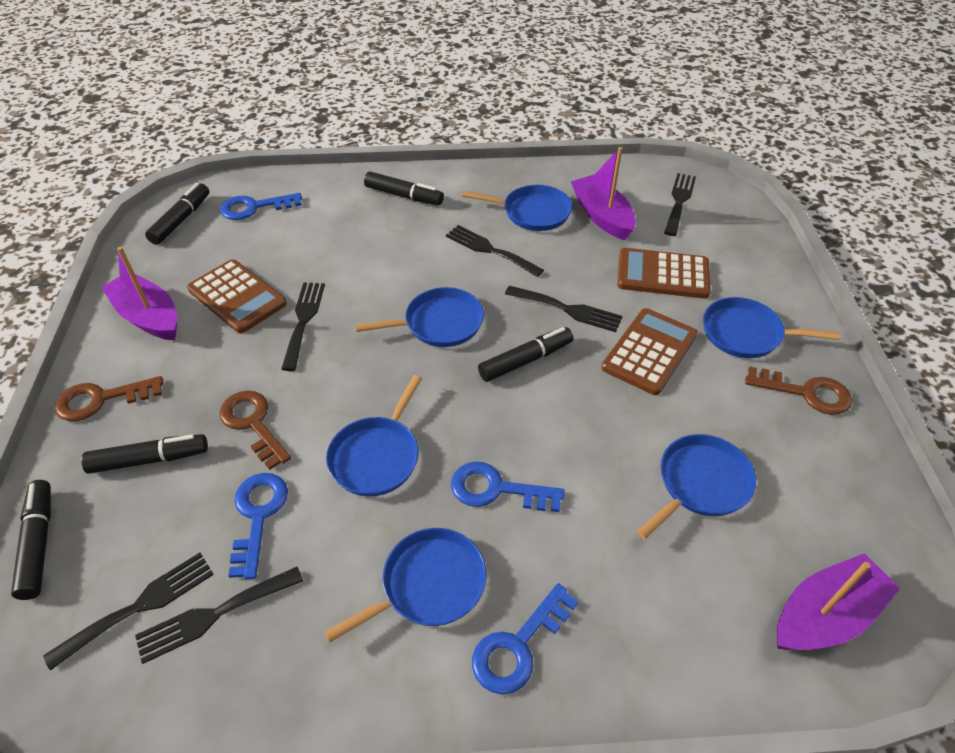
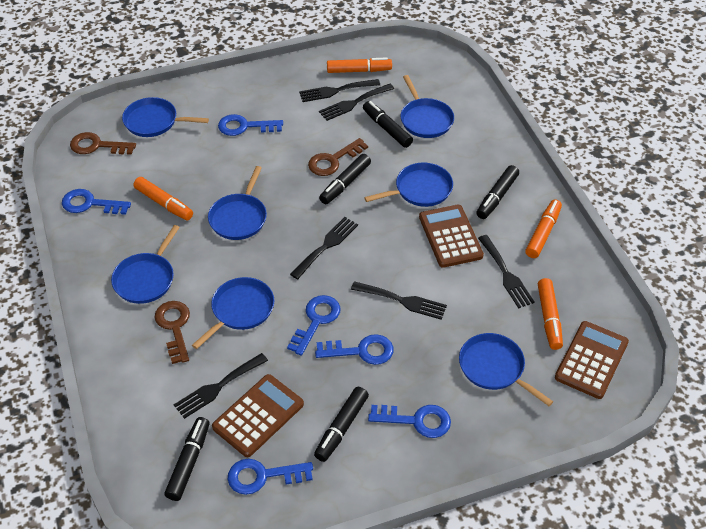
blue key: 4 -> 6
blue pan: 6 -> 7
orange marker: 0 -> 4
purple boat: 3 -> 0

